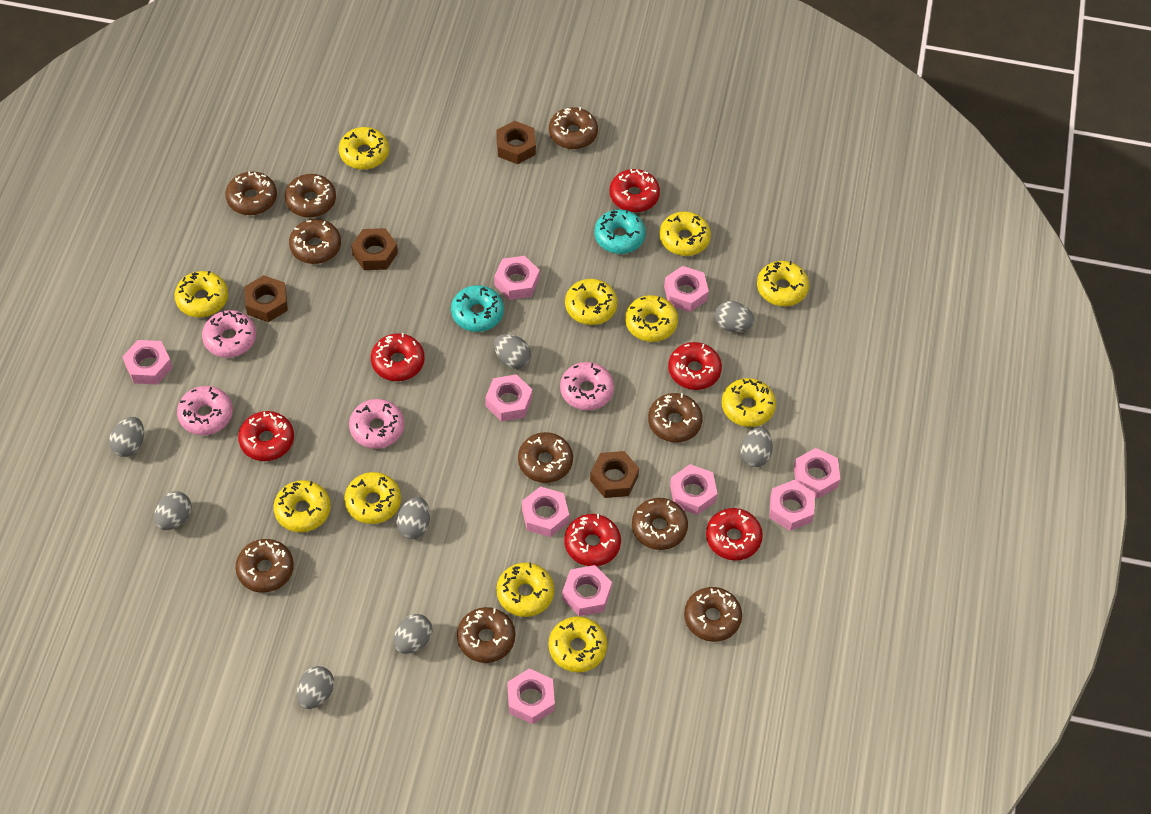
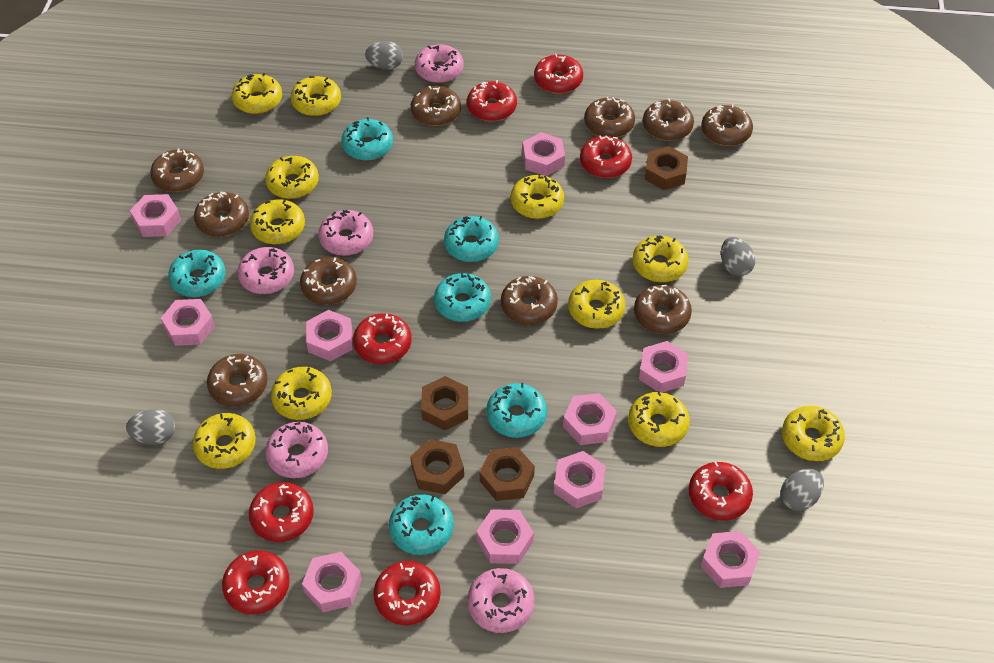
grey egg: 8 -> 4
pink donut: 4 -> 5
red donut: 6 -> 8
turquoise donut: 2 -> 6

